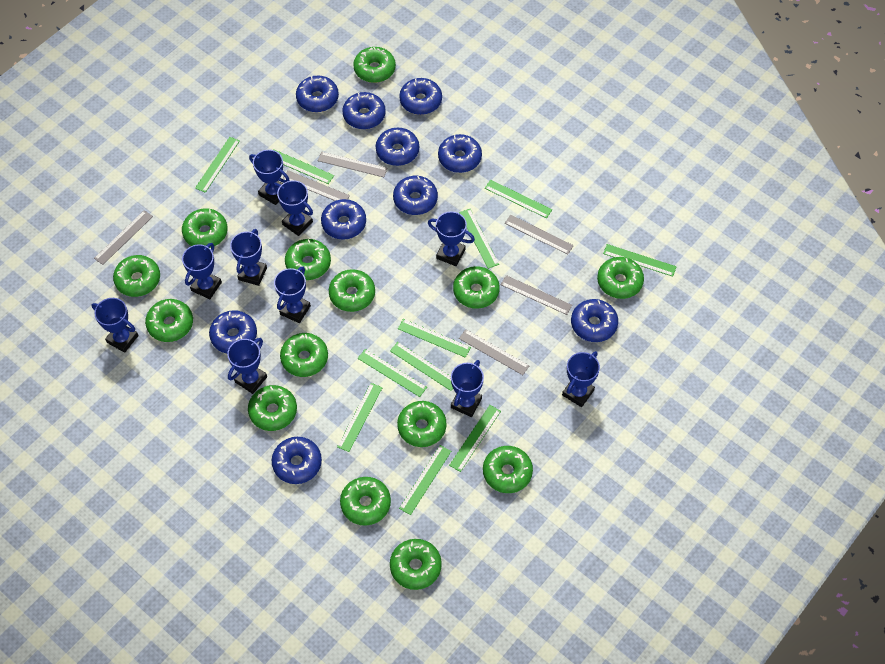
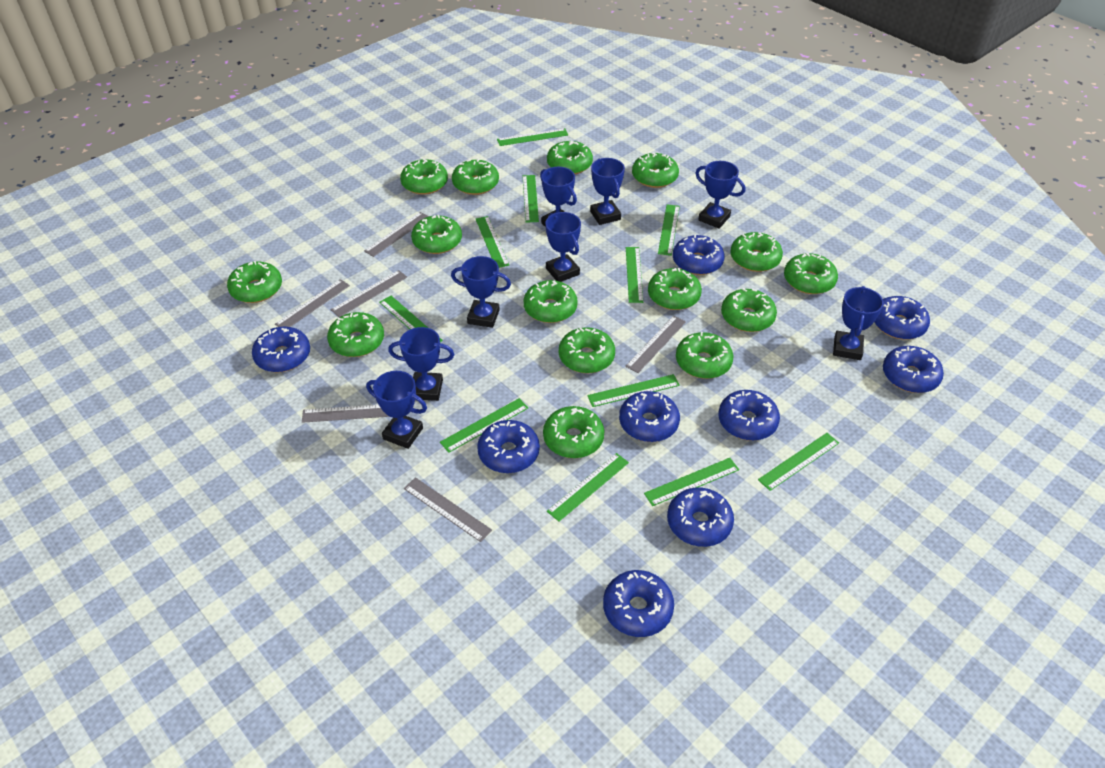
blue donut: 10 -> 9
blue trophy: 10 -> 8
green donut: 14 -> 15

